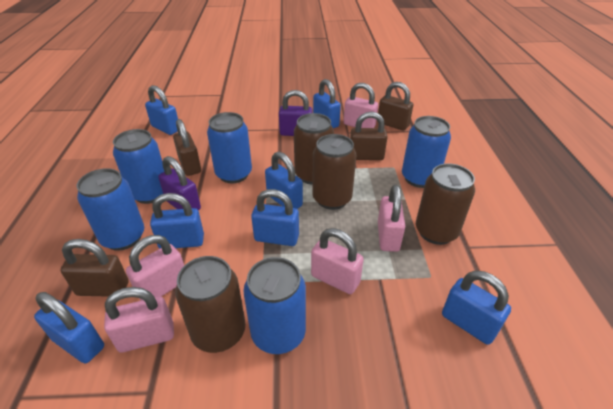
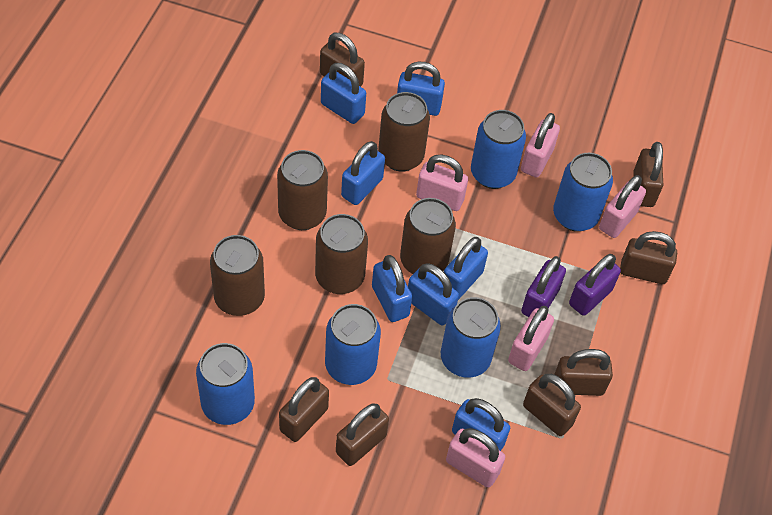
brown can: 4 -> 5
brown padlock: 4 -> 7

